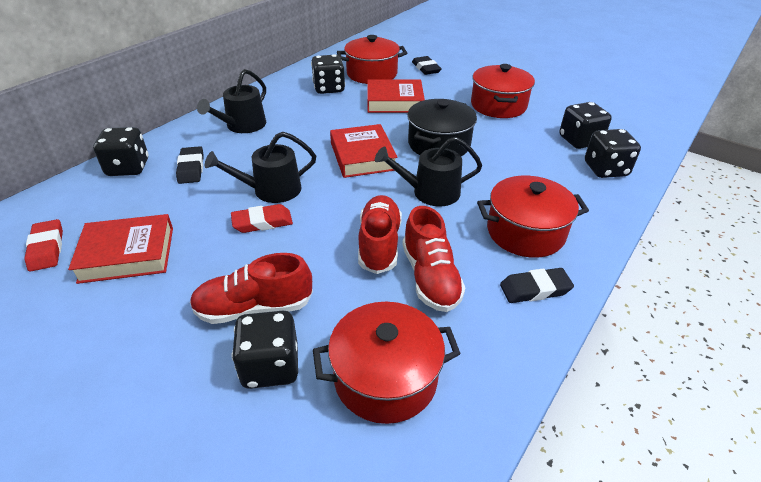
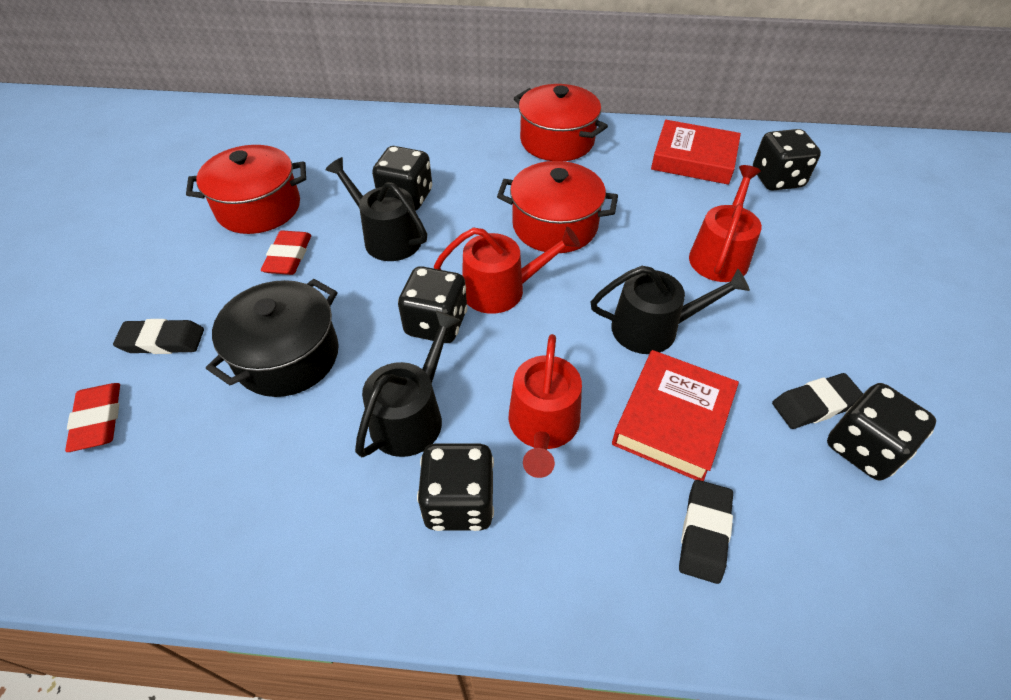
red book: 3 -> 2
red pot: 4 -> 3
red shoe: 3 -> 0
red watering can: 0 -> 3

